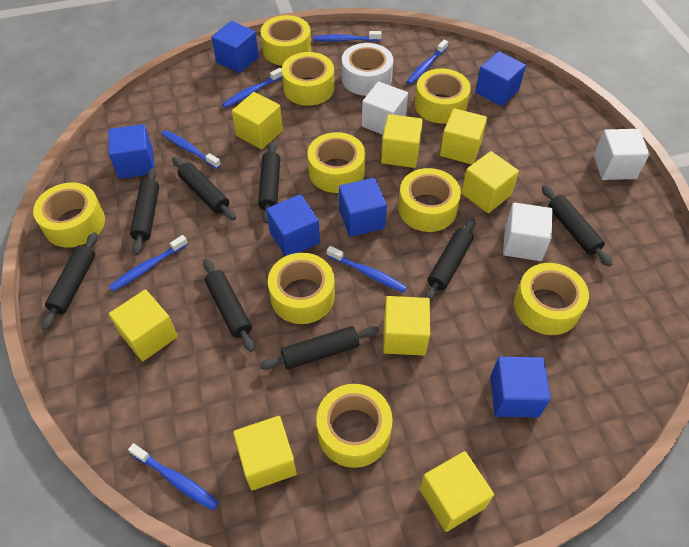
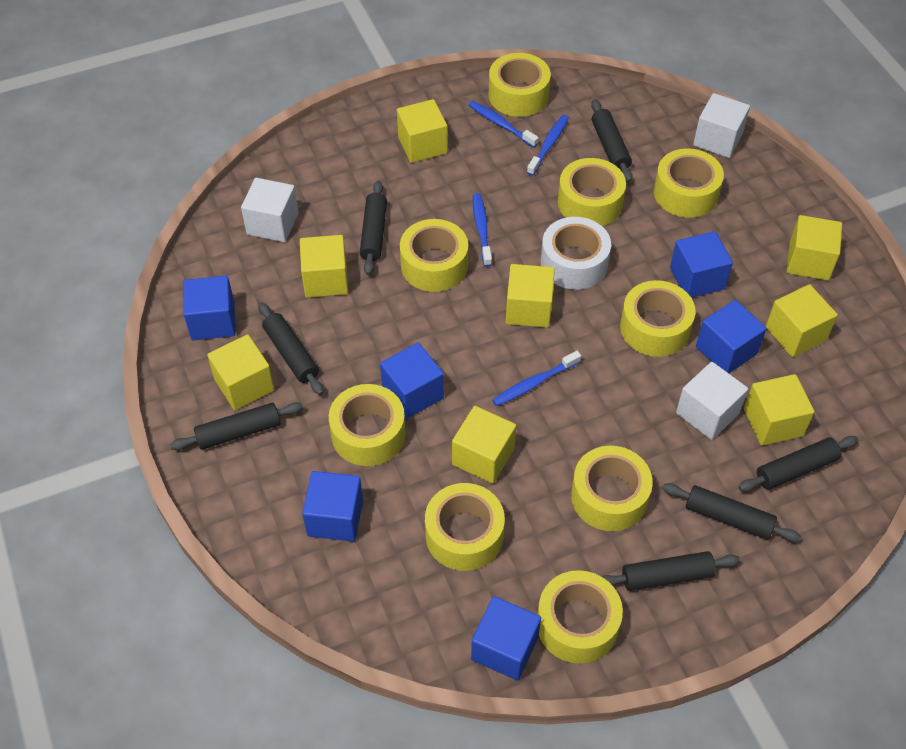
black rolling pin: 8 -> 7
blue toothbrush: 7 -> 4

